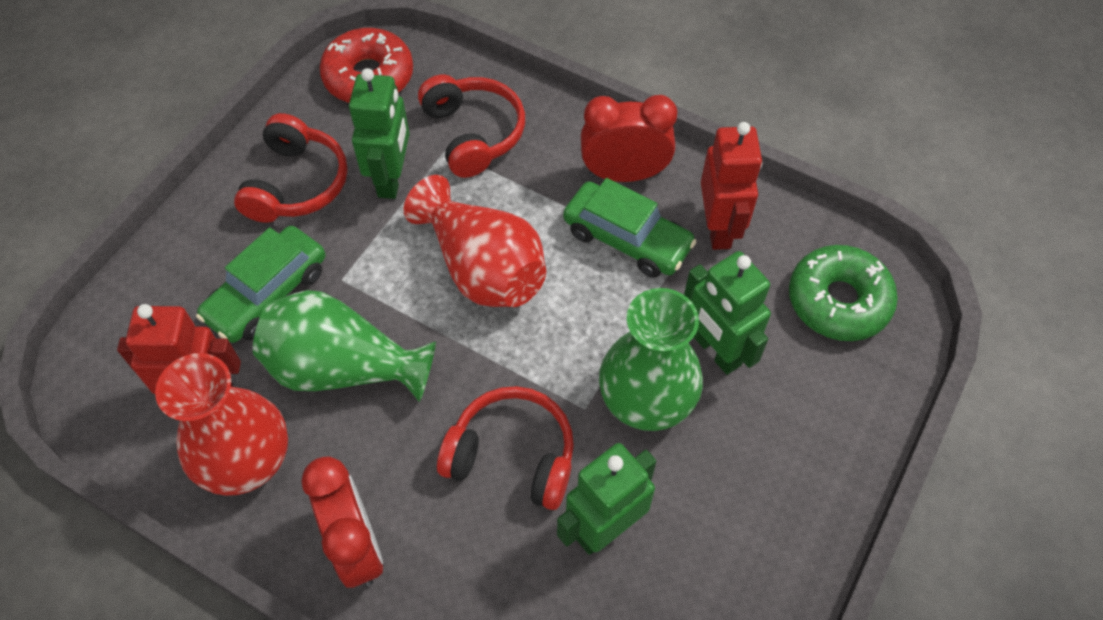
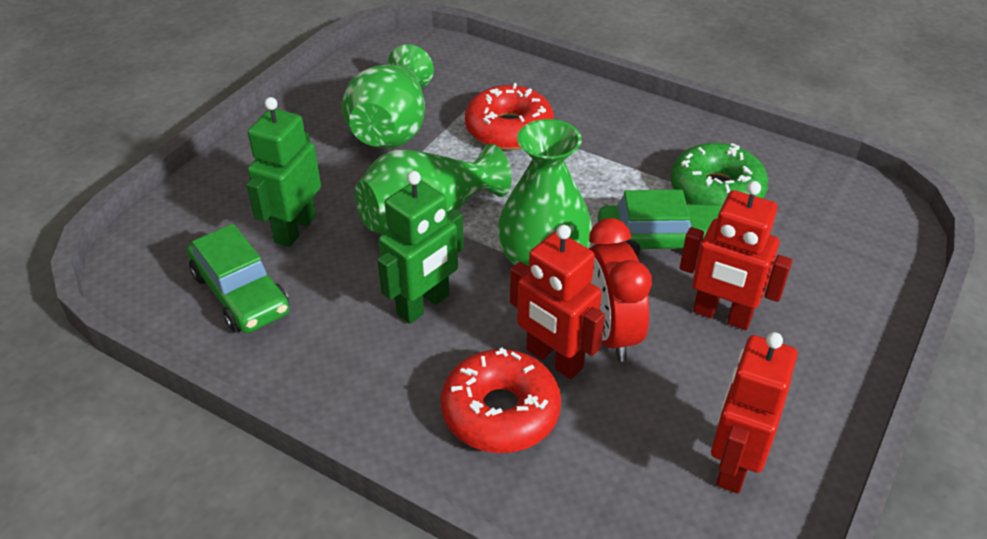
green robot: 3 -> 2
green vase: 2 -> 3
red clock: 2 -> 1
red donut: 1 -> 2
red headphones: 3 -> 0
red robot: 2 -> 3
red vase: 2 -> 0

